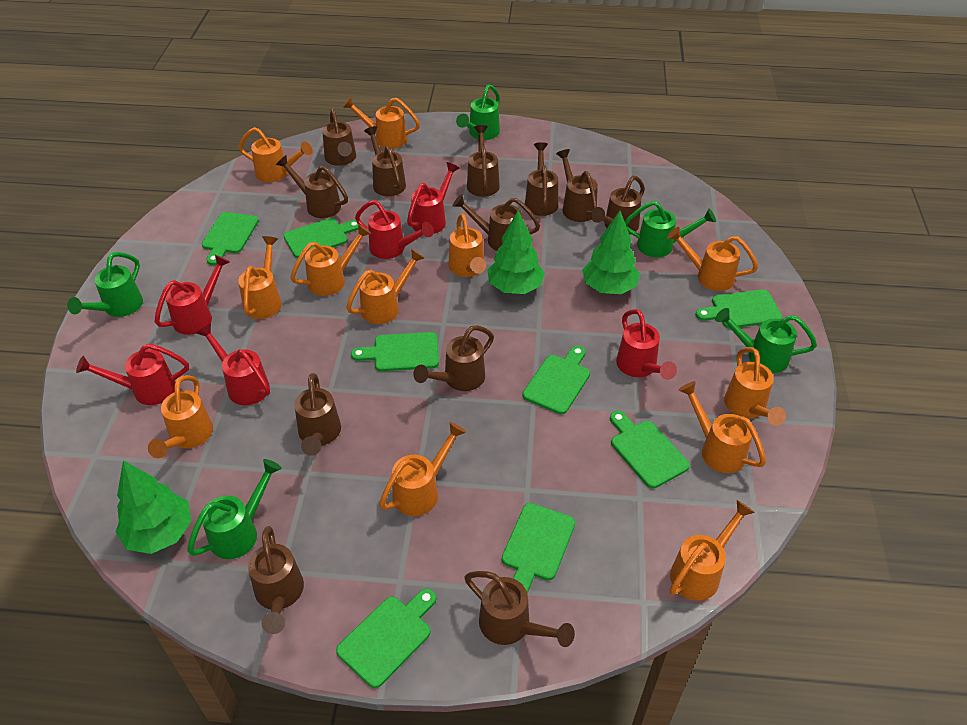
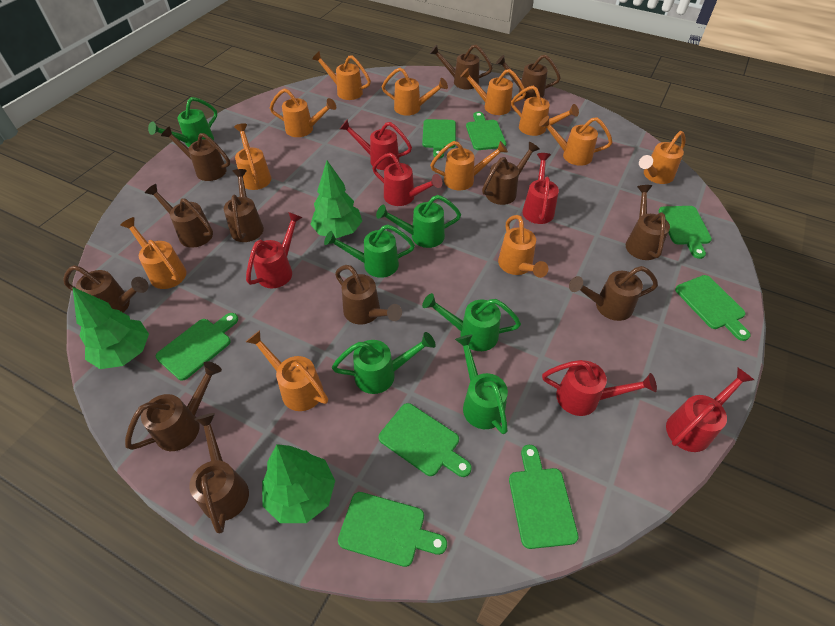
green watering can: 5 -> 6

